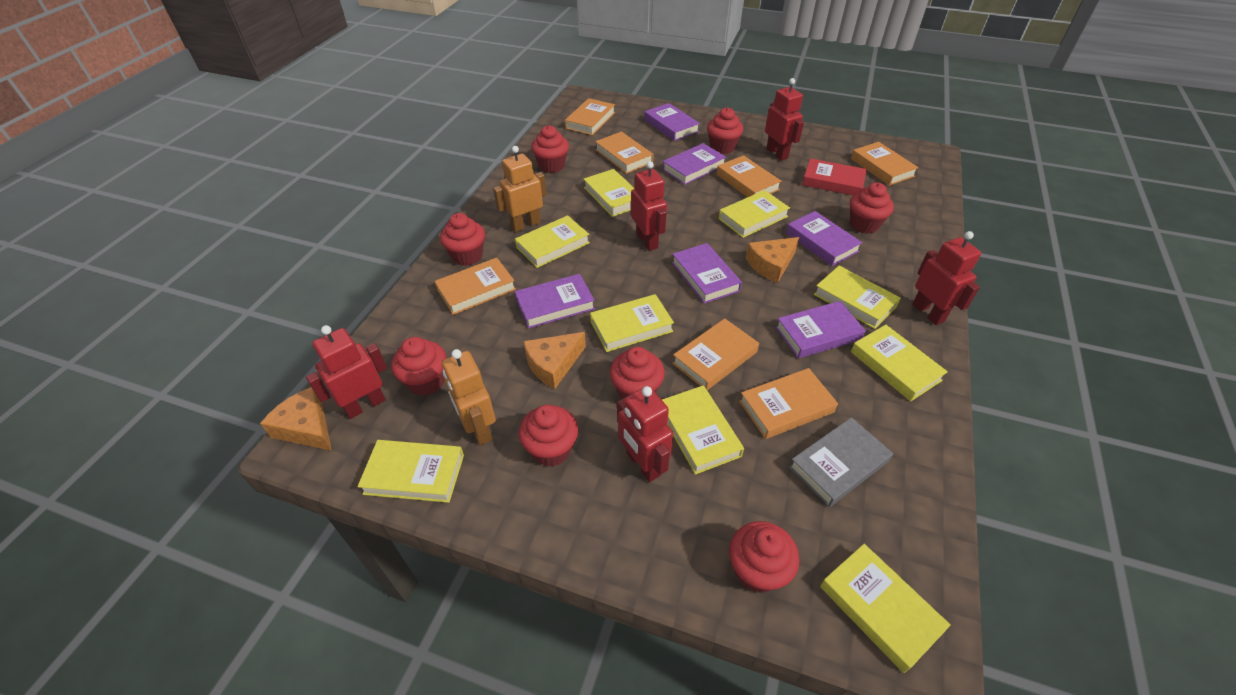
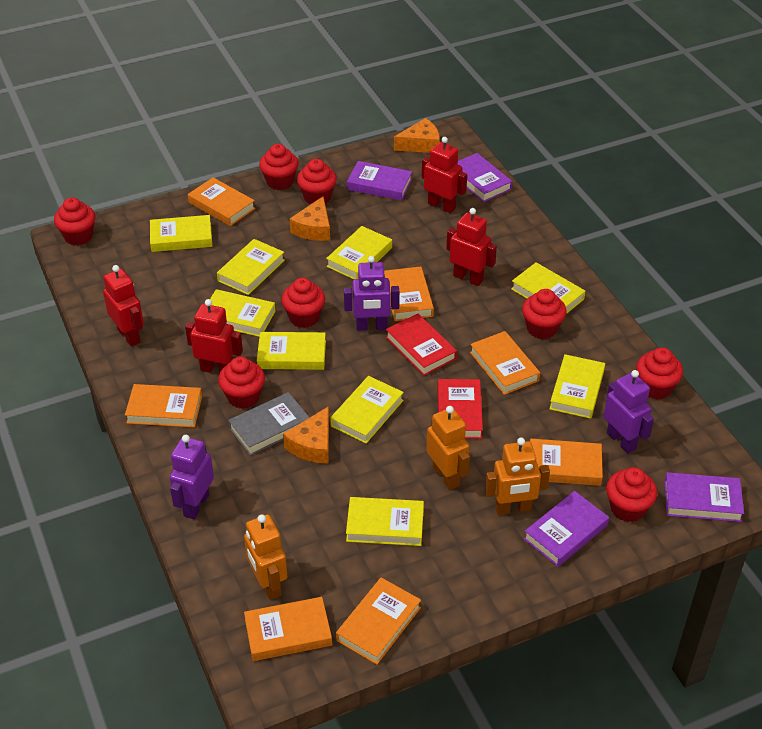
orange robot: 2 -> 3
purple book: 6 -> 4
purple robot: 0 -> 3
red book: 1 -> 2
red robot: 5 -> 4

